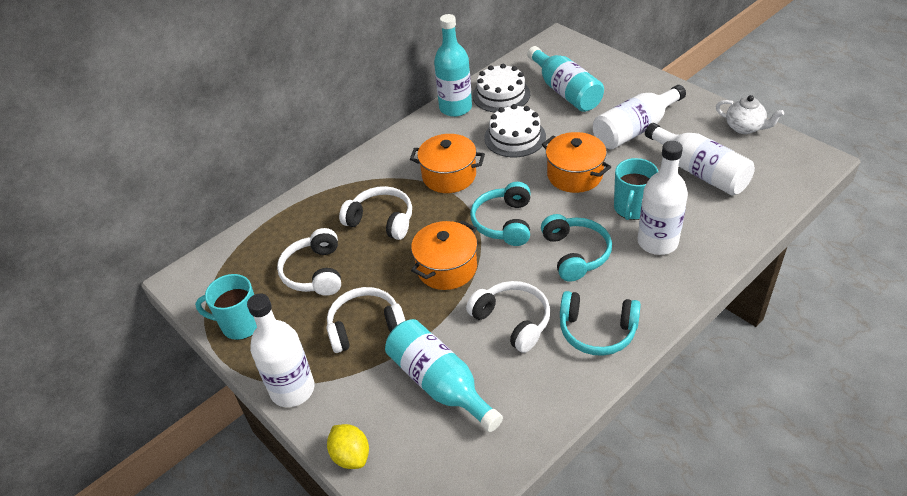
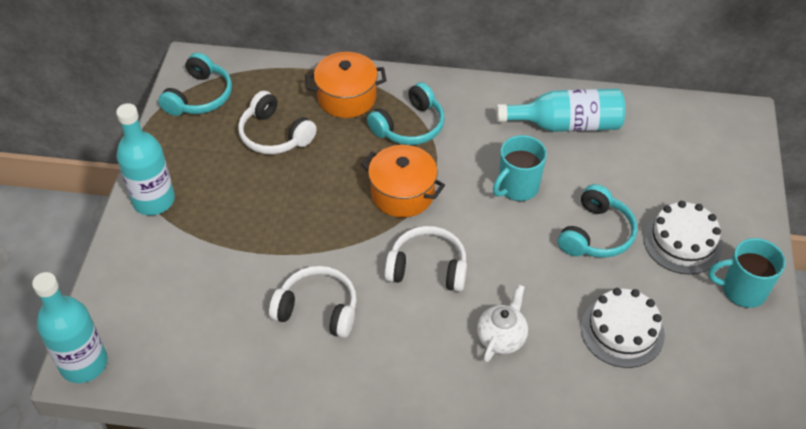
orange pot: 3 -> 2
white bottle: 4 -> 0
white headphones: 4 -> 3
yellow lemon: 1 -> 0

